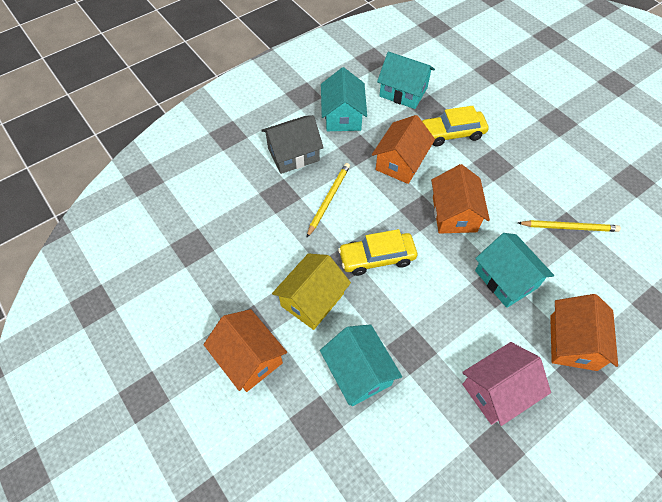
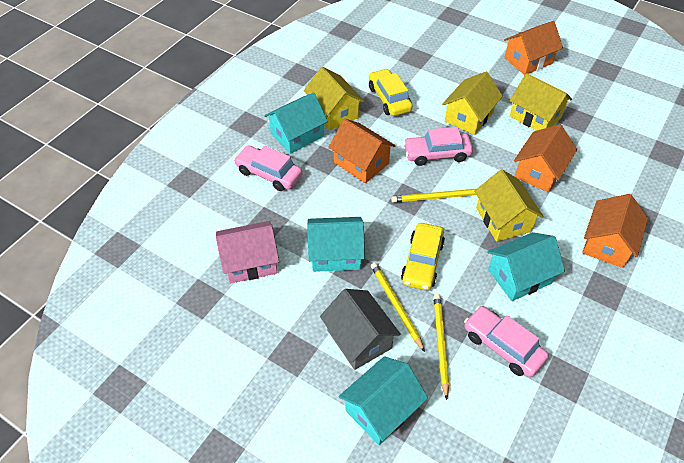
pink car: 0 -> 3
yellow house: 1 -> 4
yellow pencil: 2 -> 3

